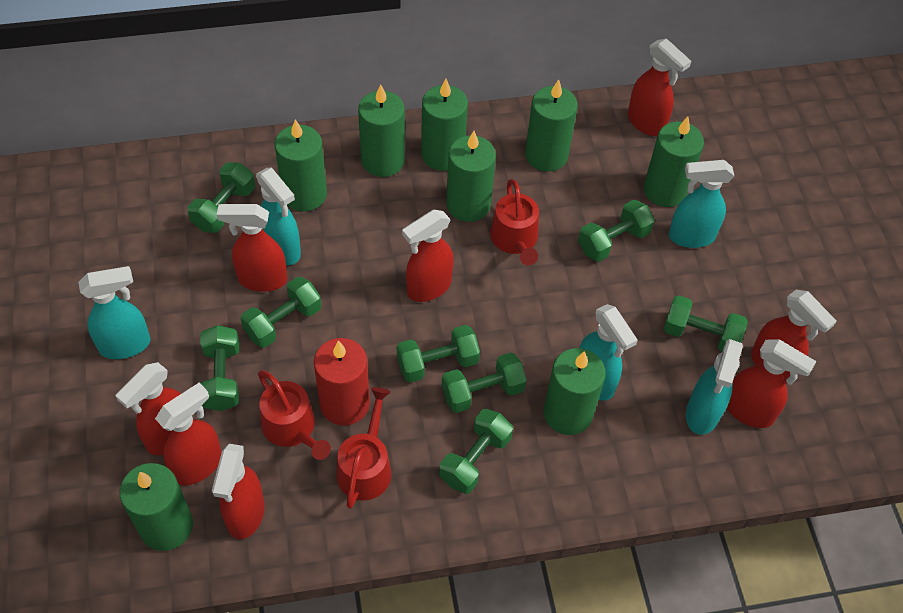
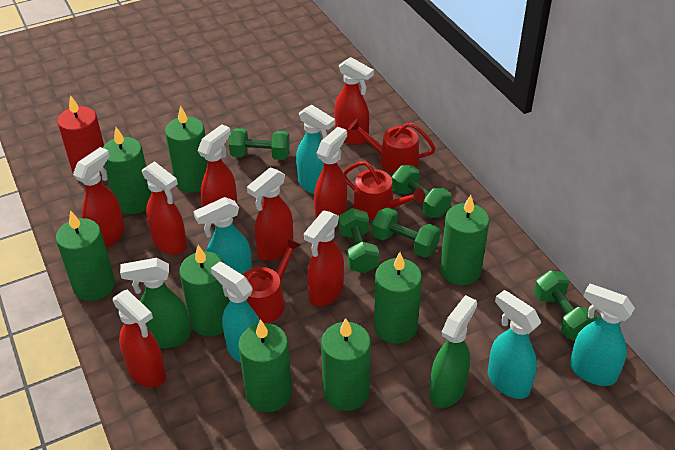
green dumbbell: 8 -> 5
green spray bottle: 0 -> 2

